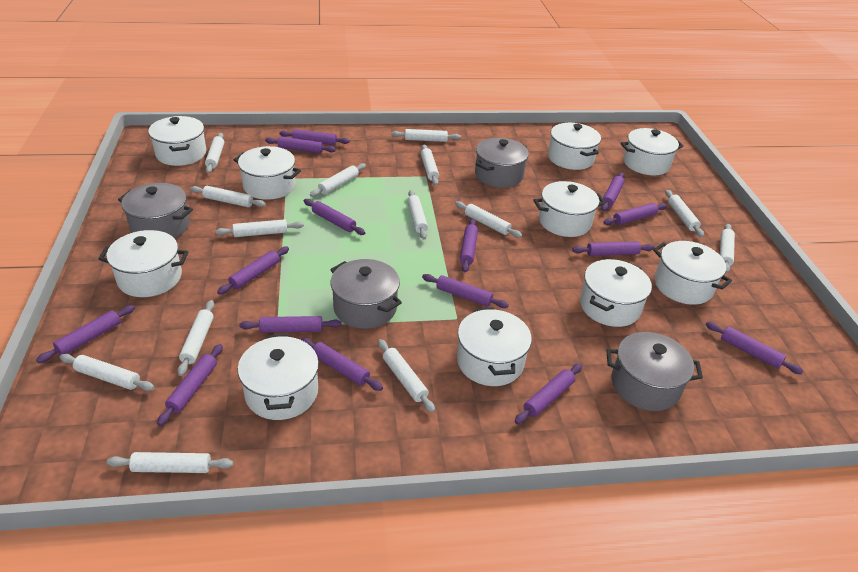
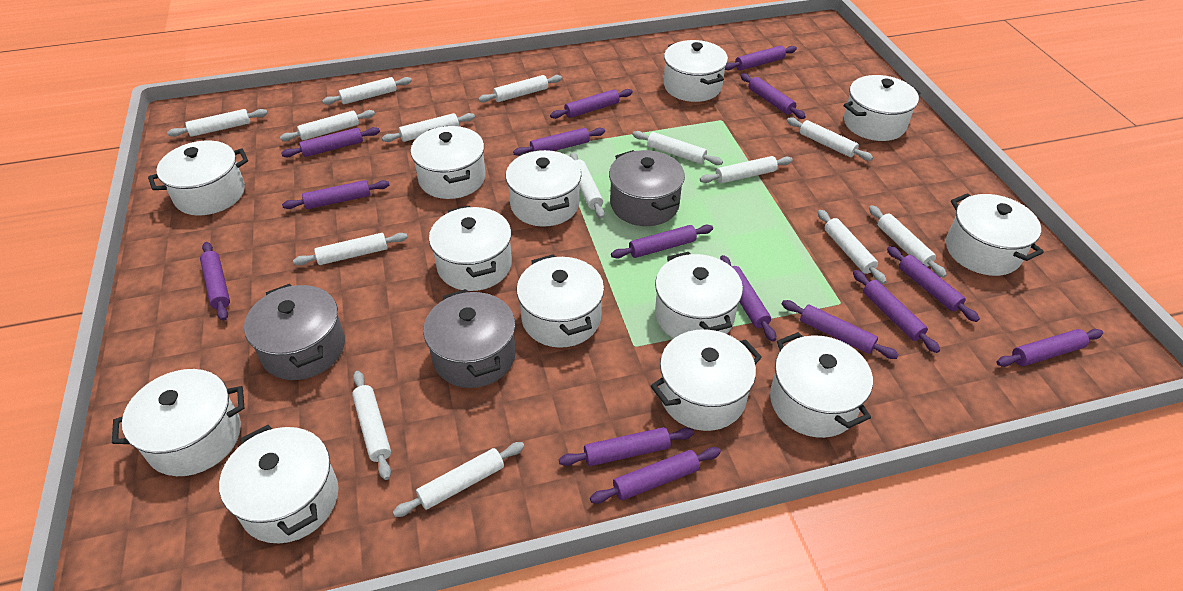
grey pot: 4 -> 3
white pot: 10 -> 13

